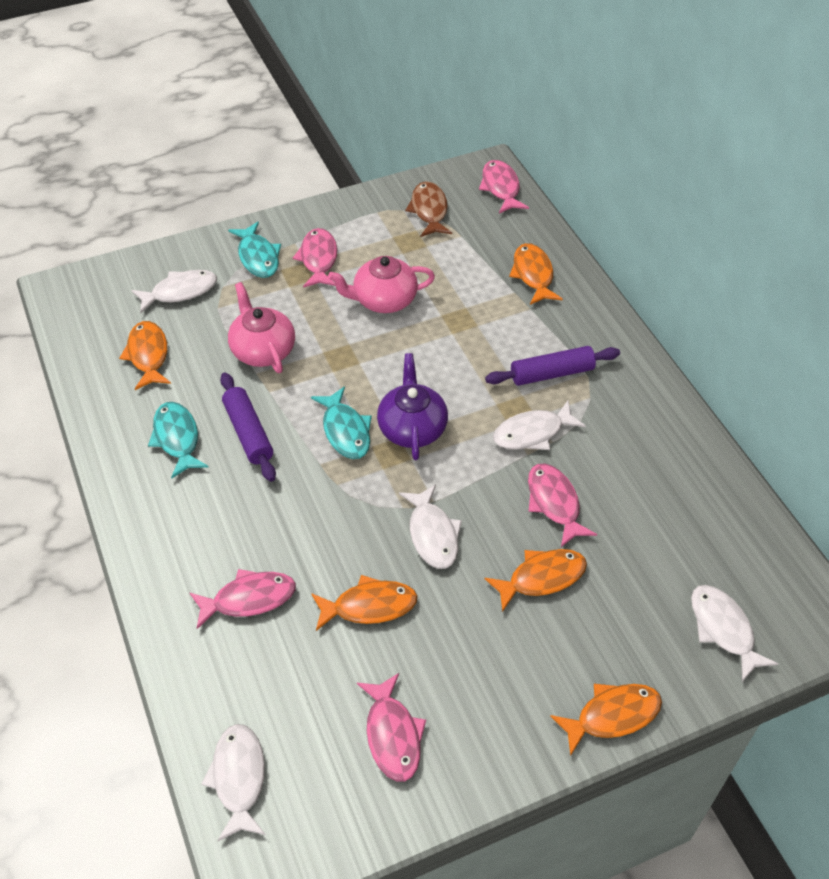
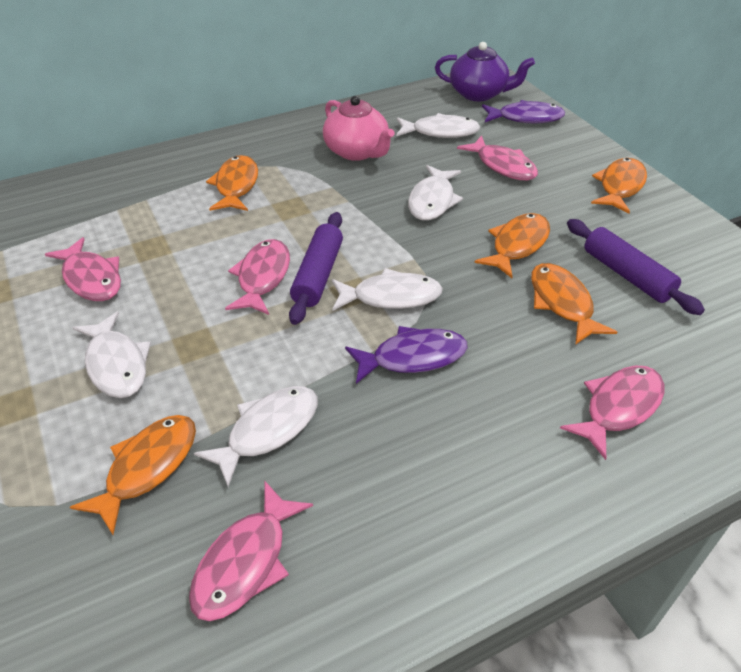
brown fish: 1 -> 0
pink teapot: 2 -> 1
purple fish: 0 -> 2
turquoise fish: 3 -> 0

